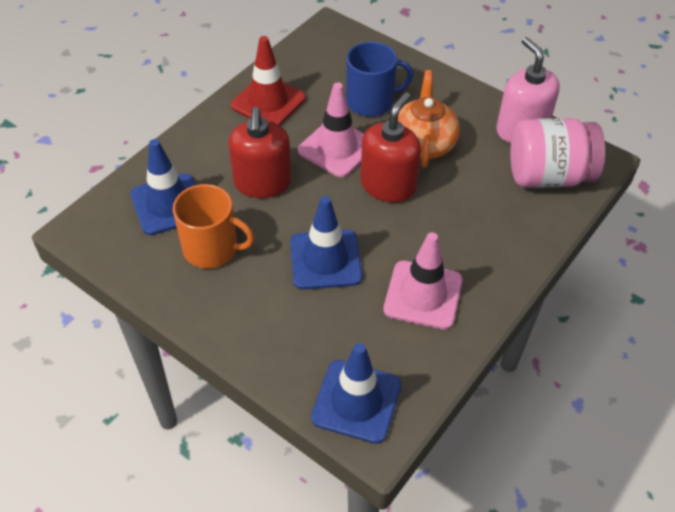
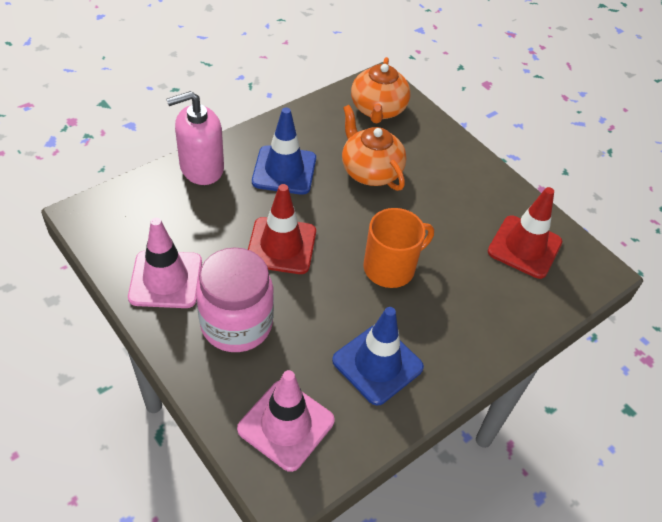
blue mug: 1 -> 0
blue traffic cone: 3 -> 2
orange teapot: 1 -> 2
red soap dispenser: 2 -> 0
red traffic cone: 1 -> 2

